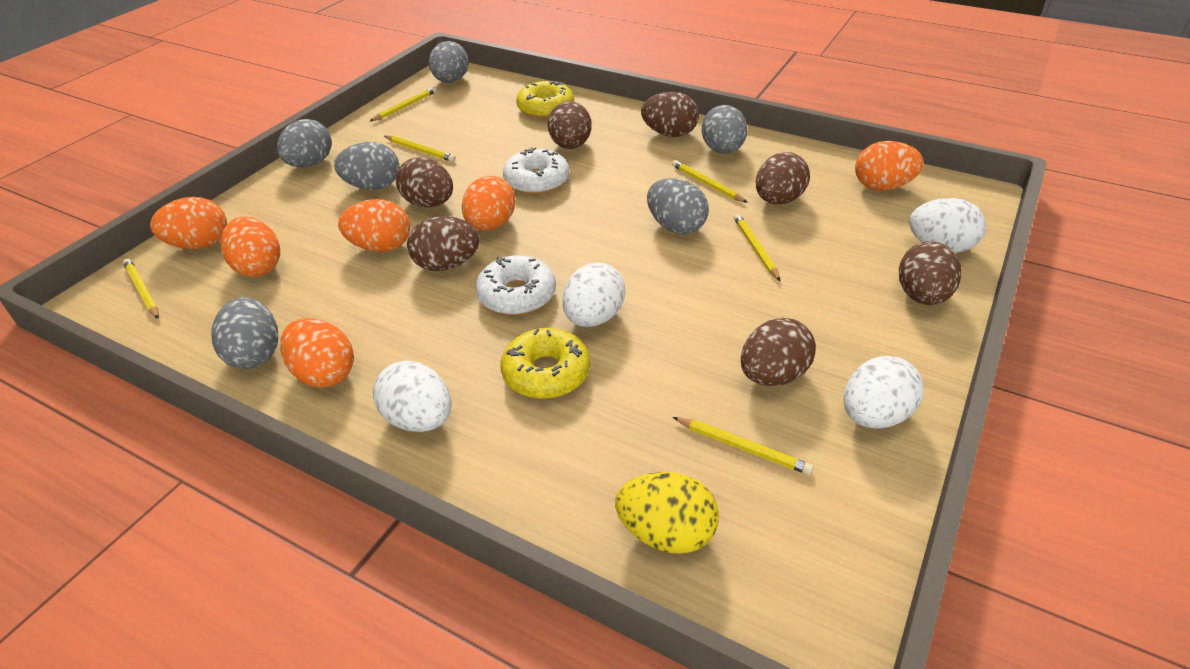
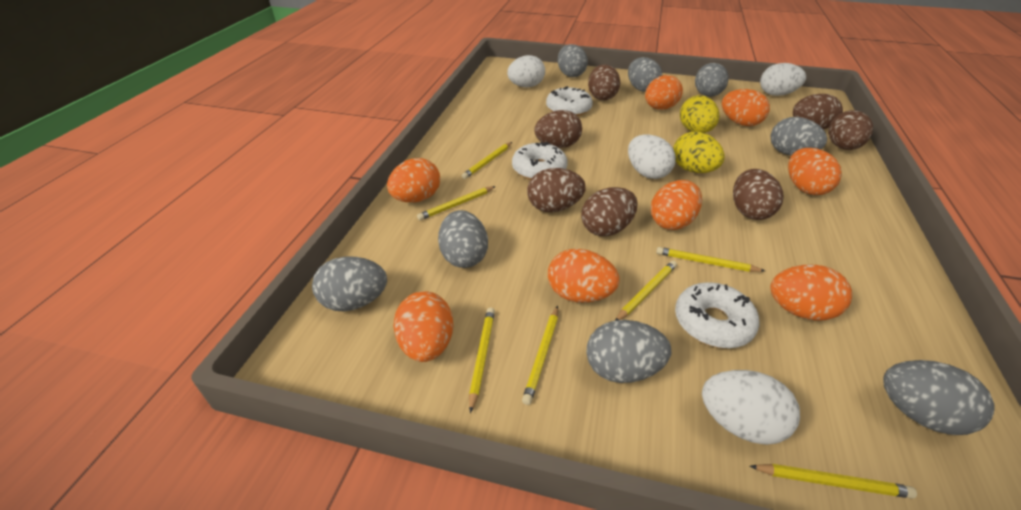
grey egg: 6 -> 8
orange egg: 6 -> 8
white donut: 2 -> 3
yellow donut: 2 -> 0
yellow egg: 1 -> 2
yellow pencil: 6 -> 7

